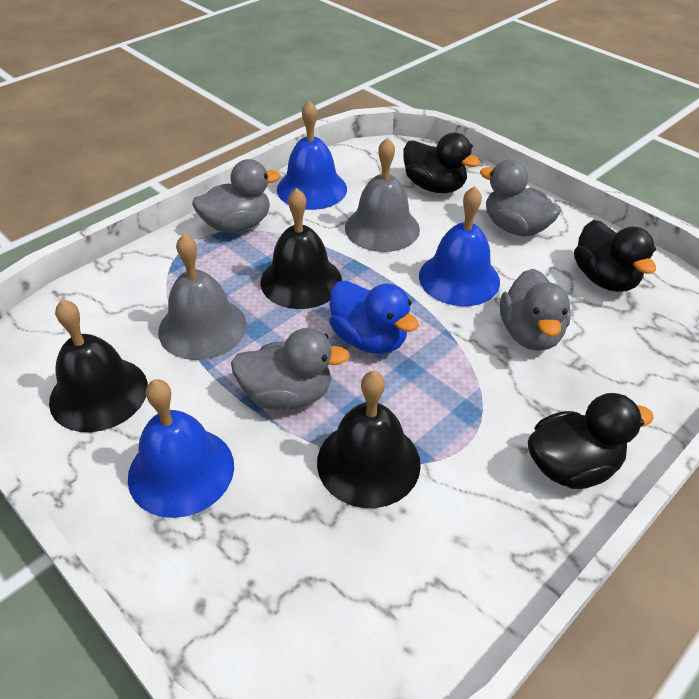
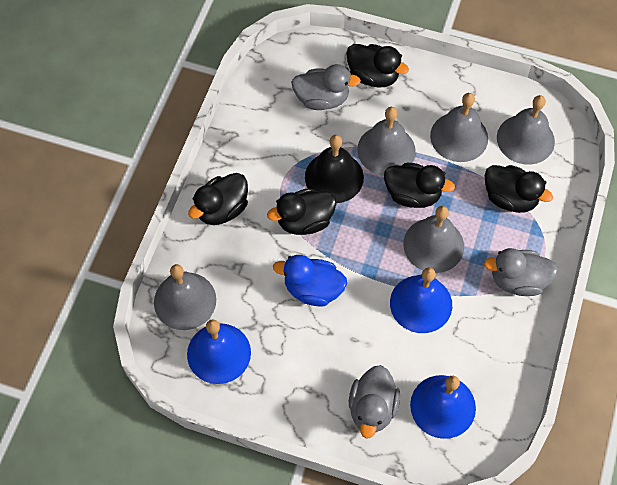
black bell: 3 -> 1
black duck: 3 -> 5
grey bell: 2 -> 5
grey duck: 4 -> 3

